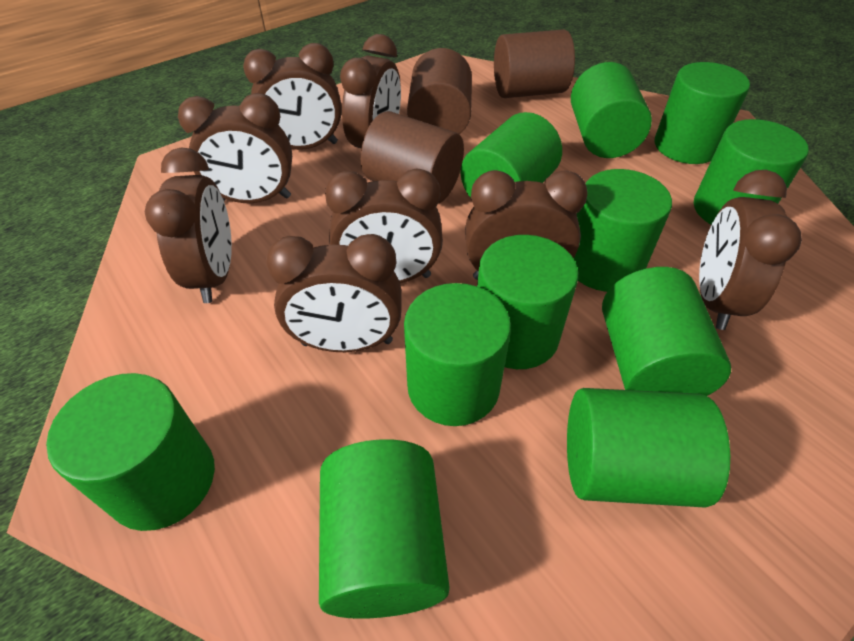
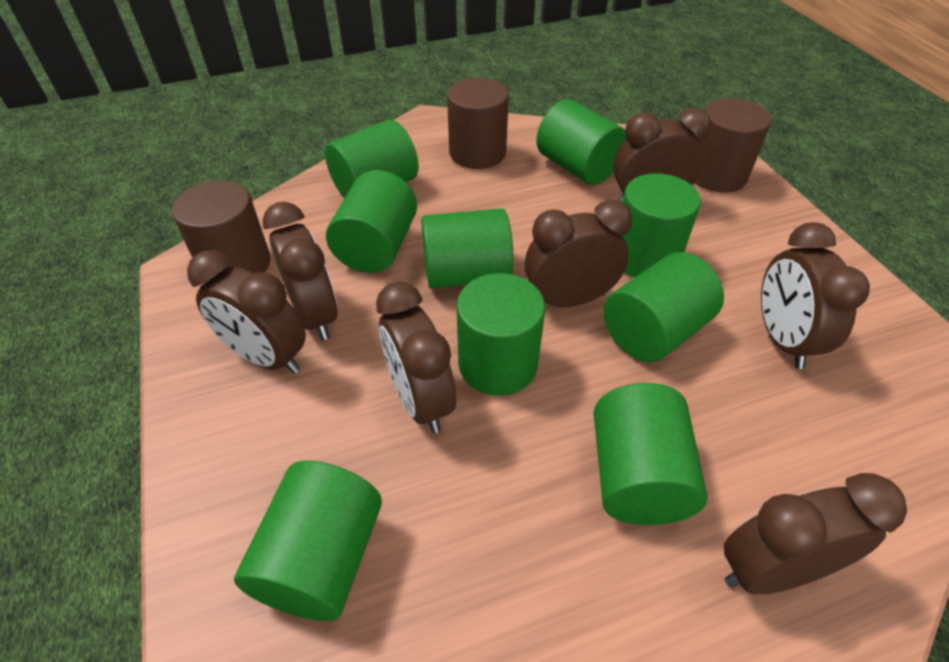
brown clock: 8 -> 7
green cylinder: 11 -> 9

